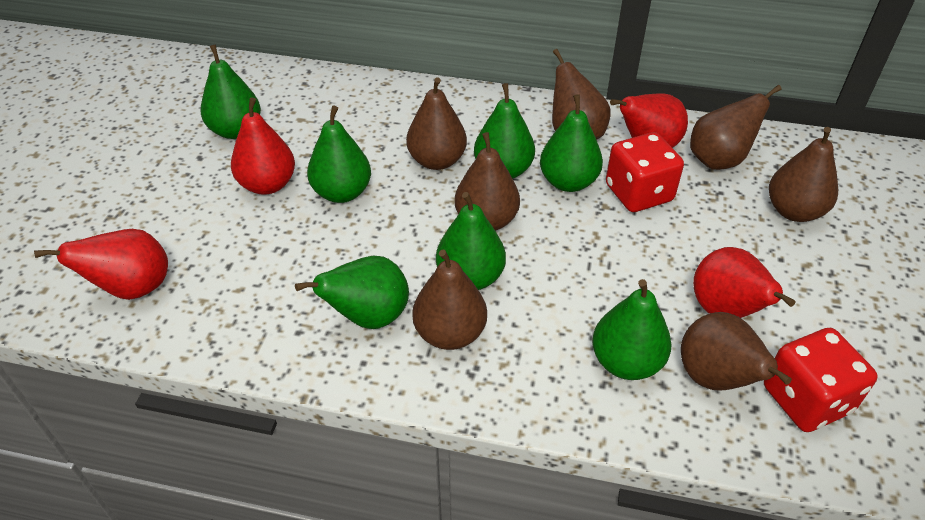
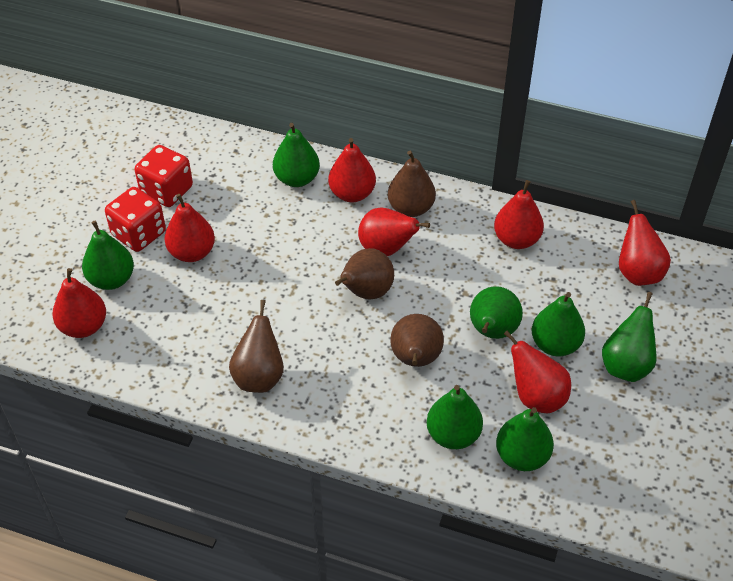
brown pear: 7 -> 4
red pear: 4 -> 7

